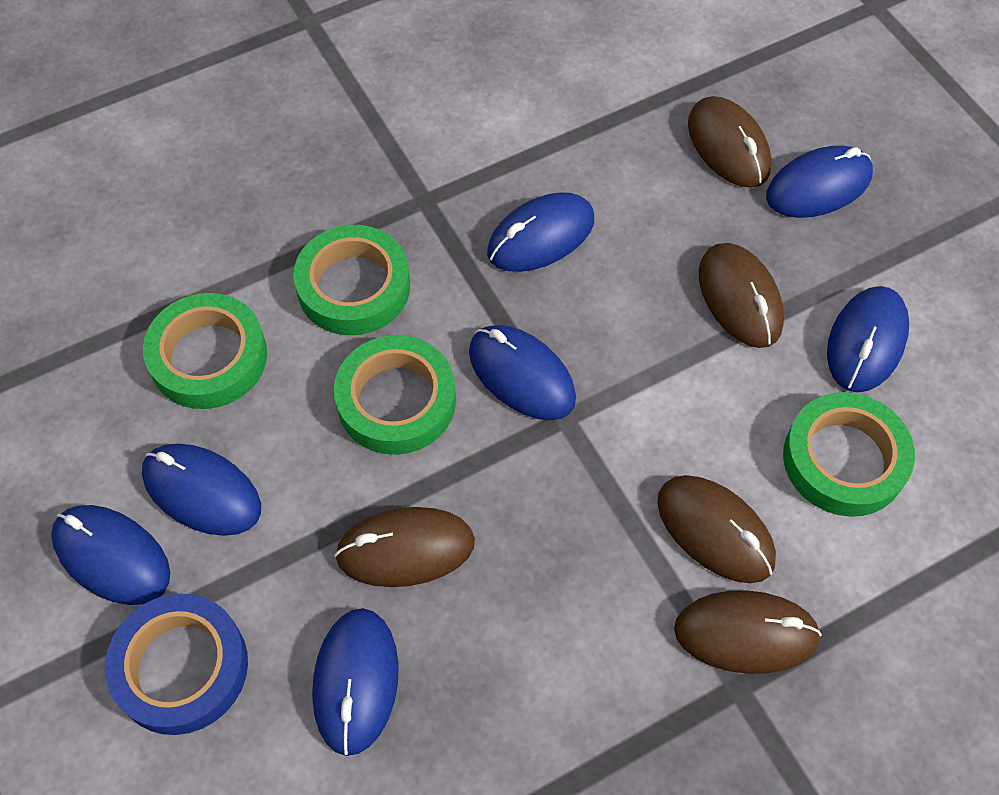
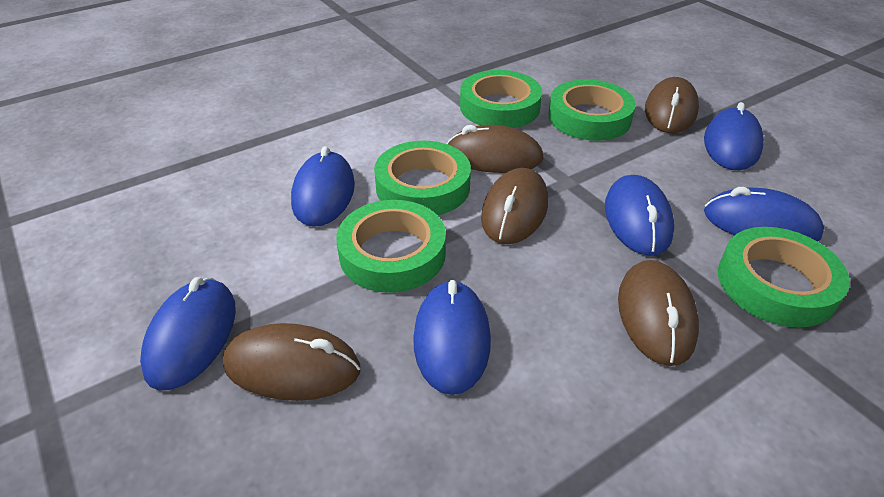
blue mouse: 7 -> 6
blue tape: 1 -> 0
green tape: 4 -> 5

